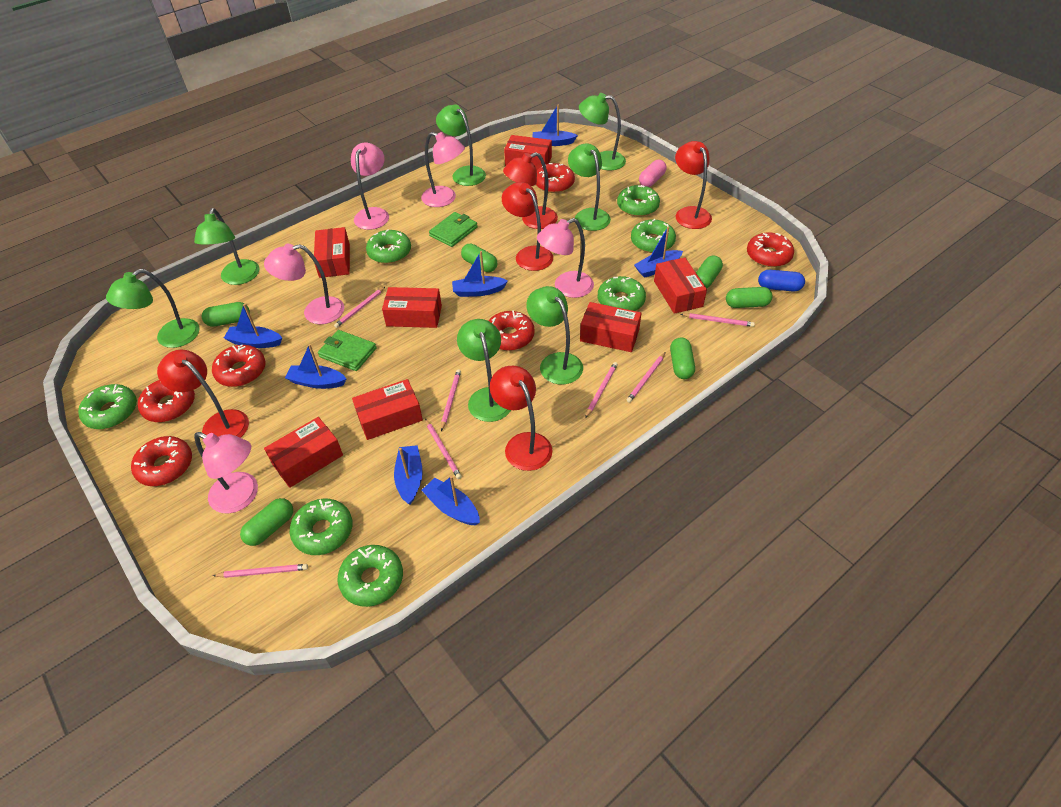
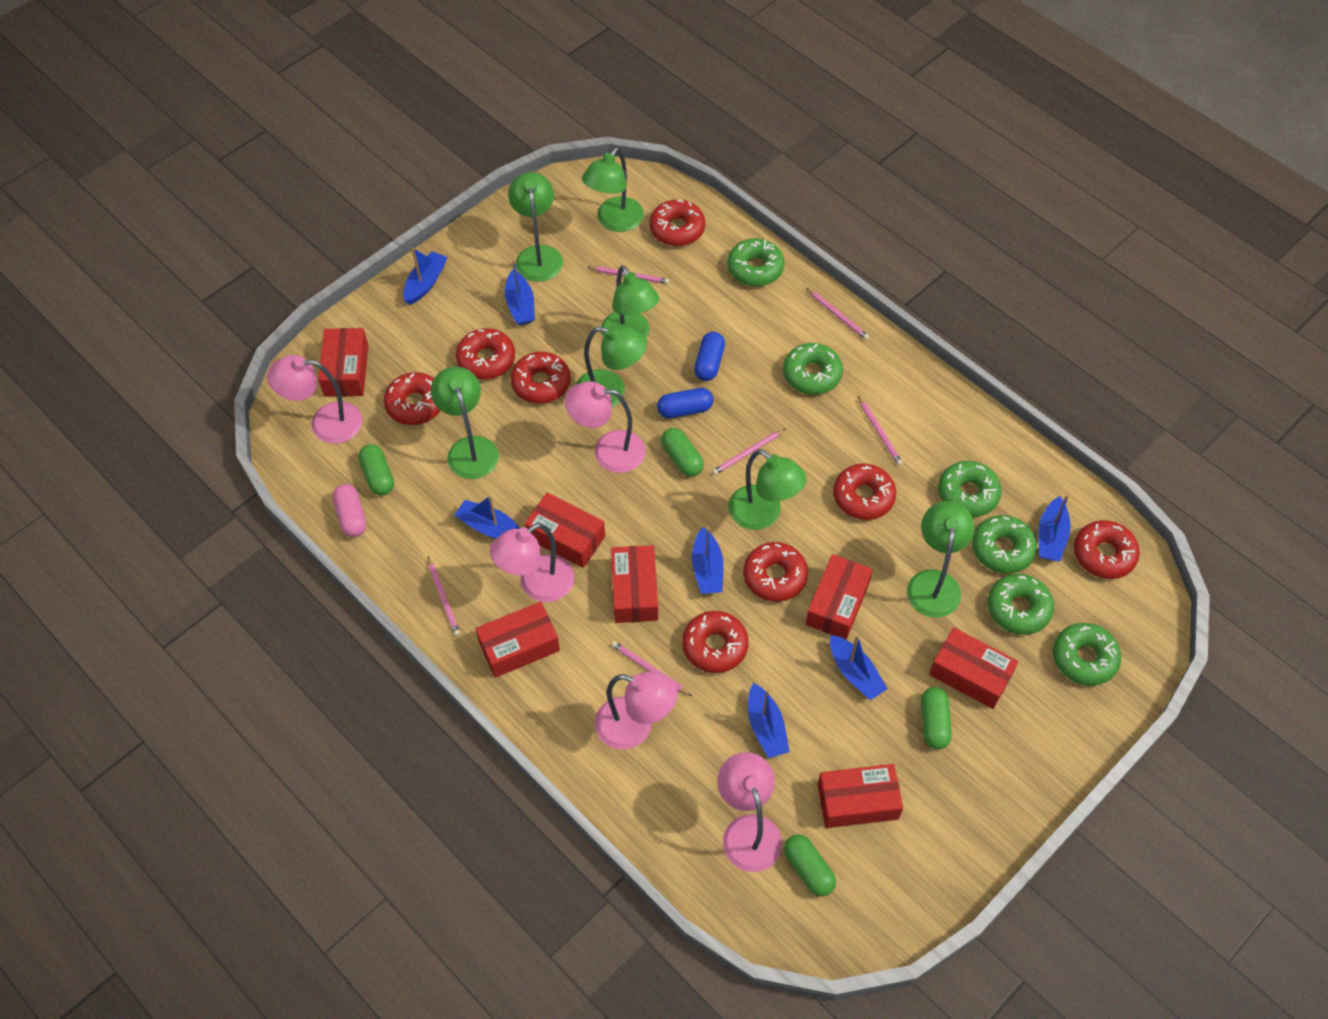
blue capsule: 1 -> 2
green capsule: 6 -> 4
green donut: 7 -> 6
green wallet: 2 -> 0
pink pencil: 7 -> 6
red donut: 6 -> 8
red lamp: 5 -> 0

